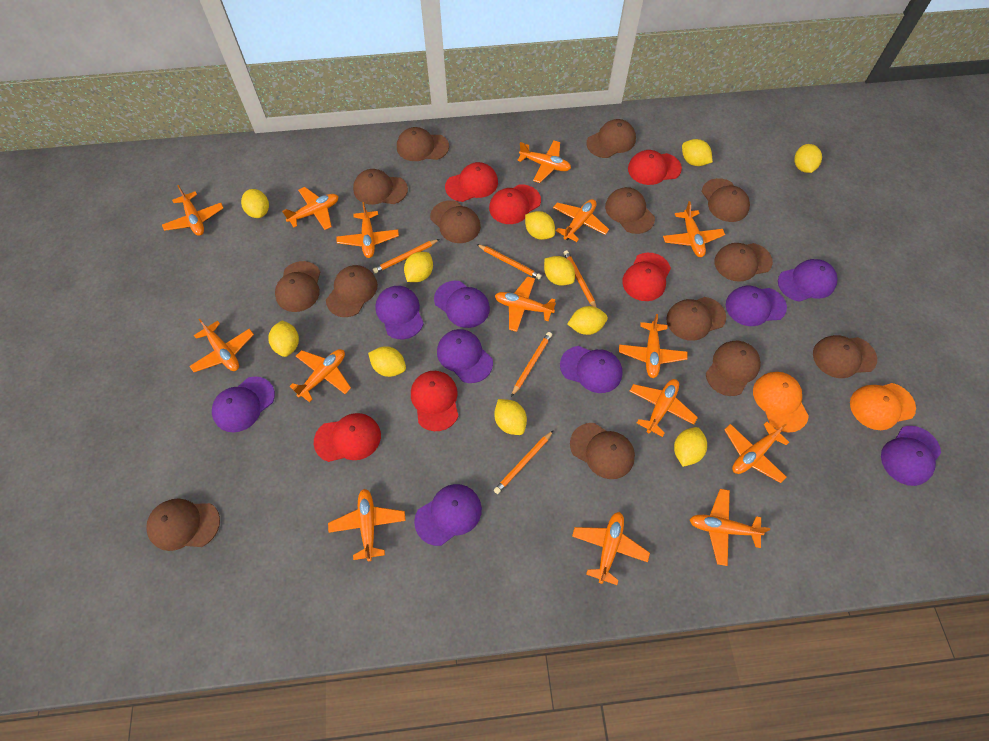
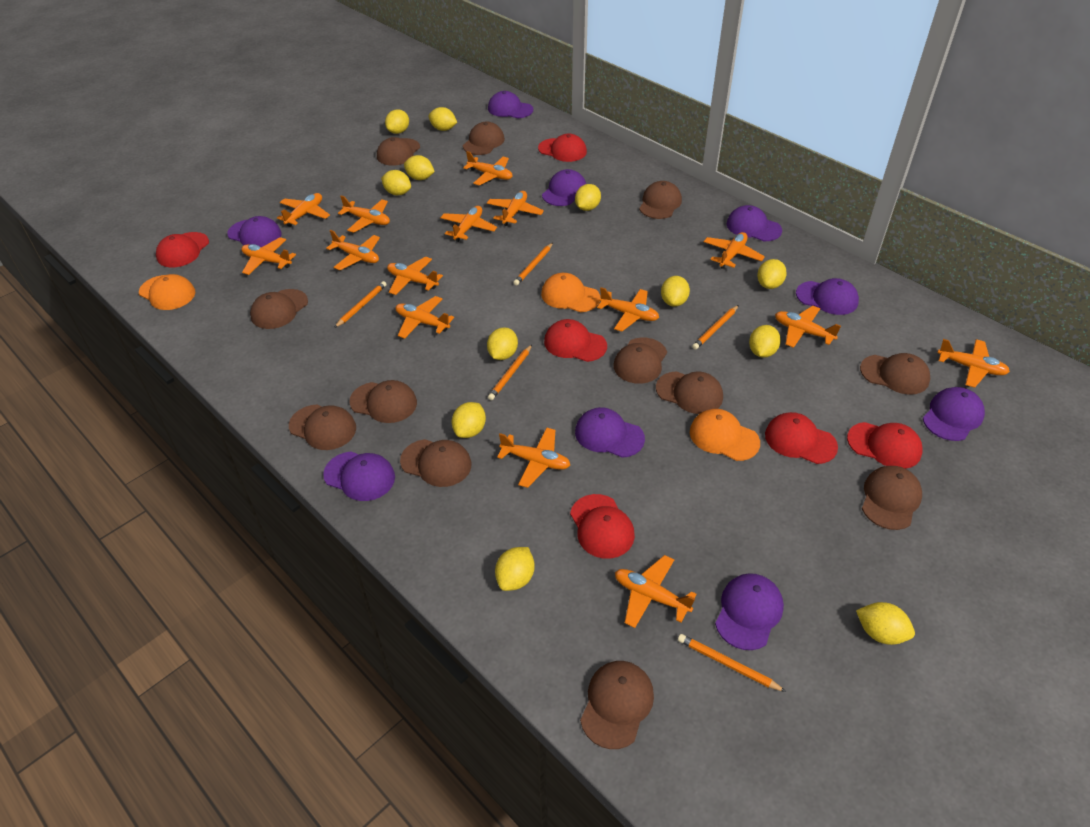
brown cap: 14 -> 12
orange cap: 2 -> 3
yellow lemon: 11 -> 12

